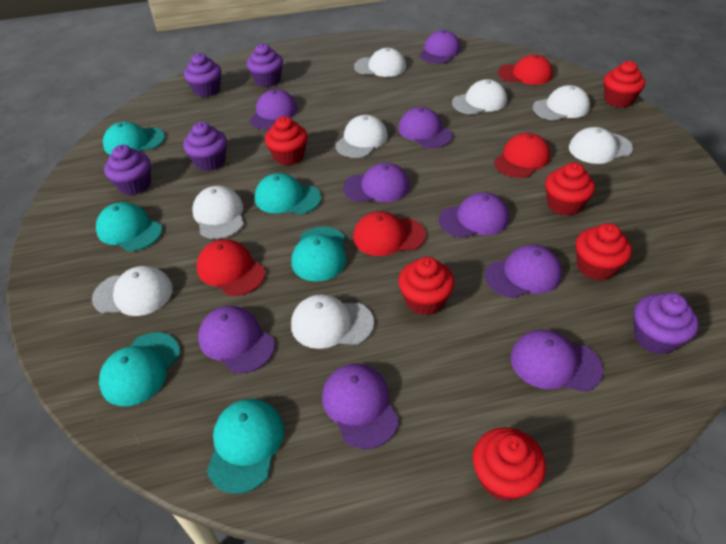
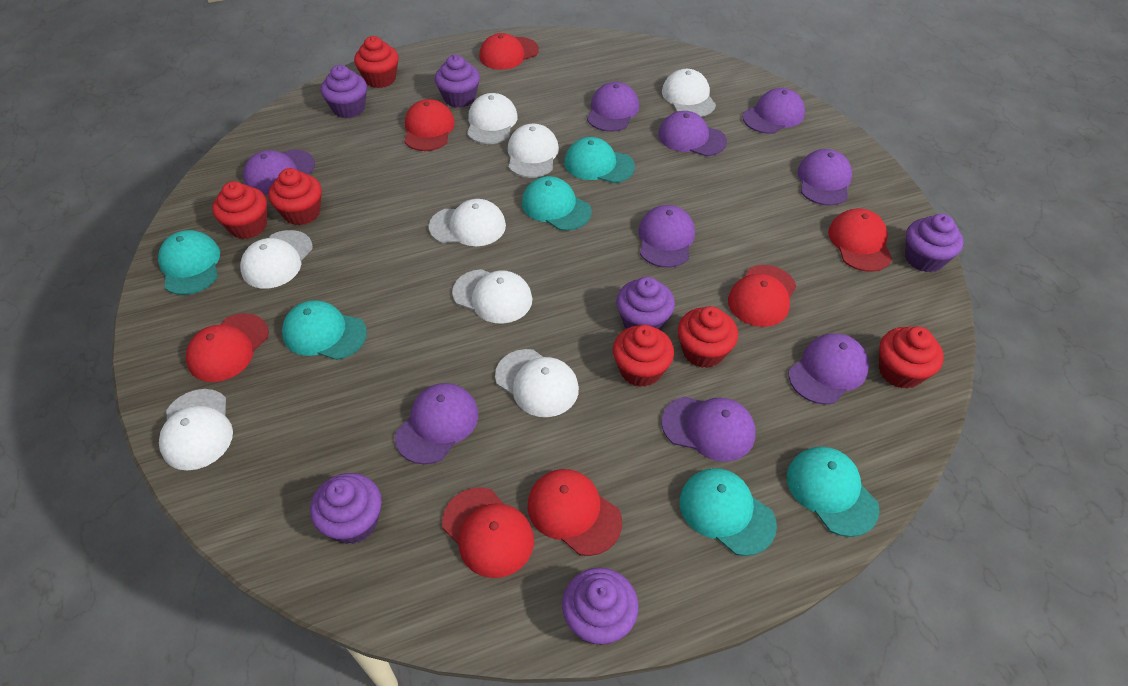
purple cupcake: 5 -> 6
red cap: 4 -> 7

